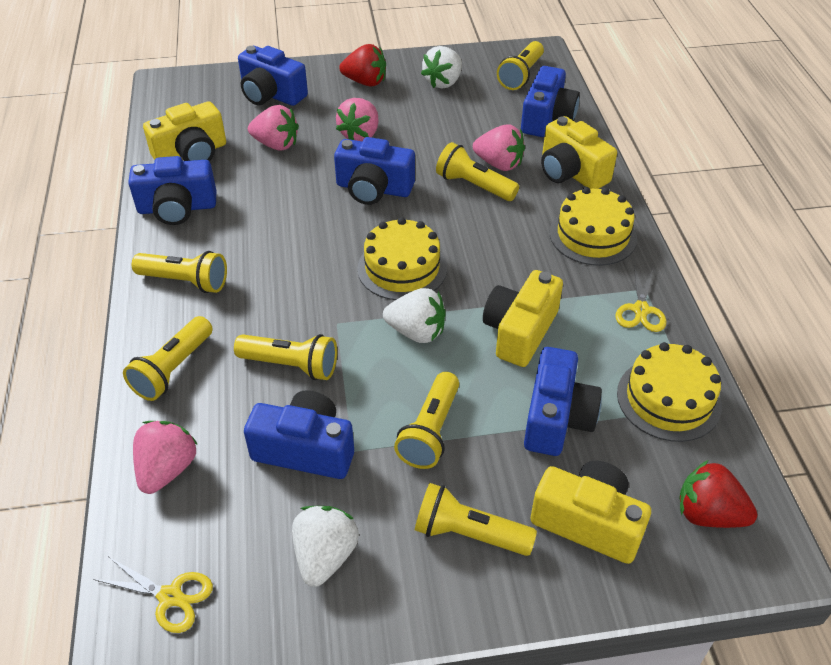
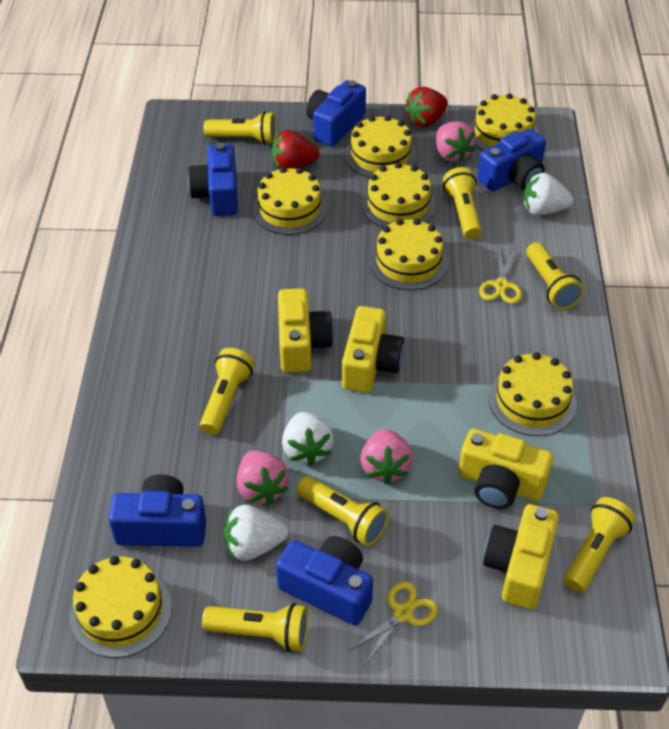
blue camera: 6 -> 5
pink strawberry: 4 -> 3
yellow cake: 3 -> 7

